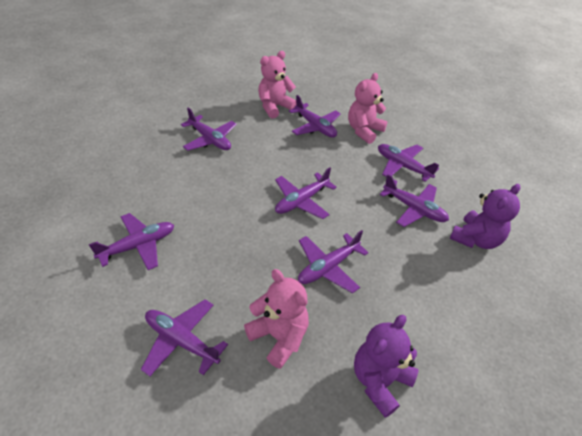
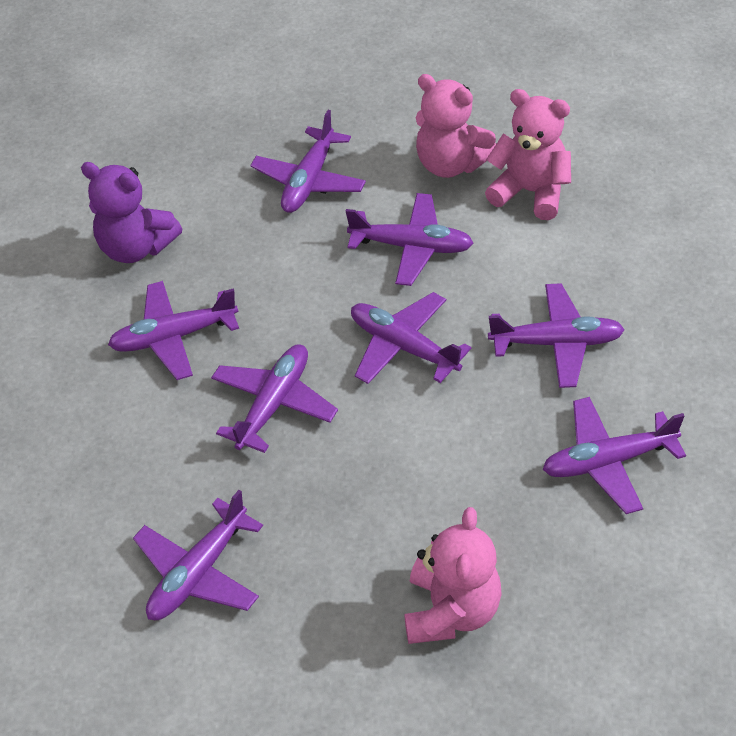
purple teddy bear: 2 -> 1

